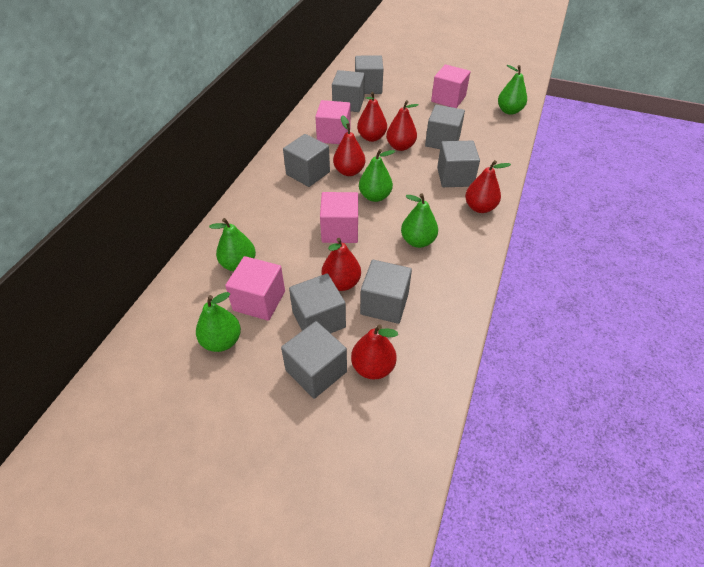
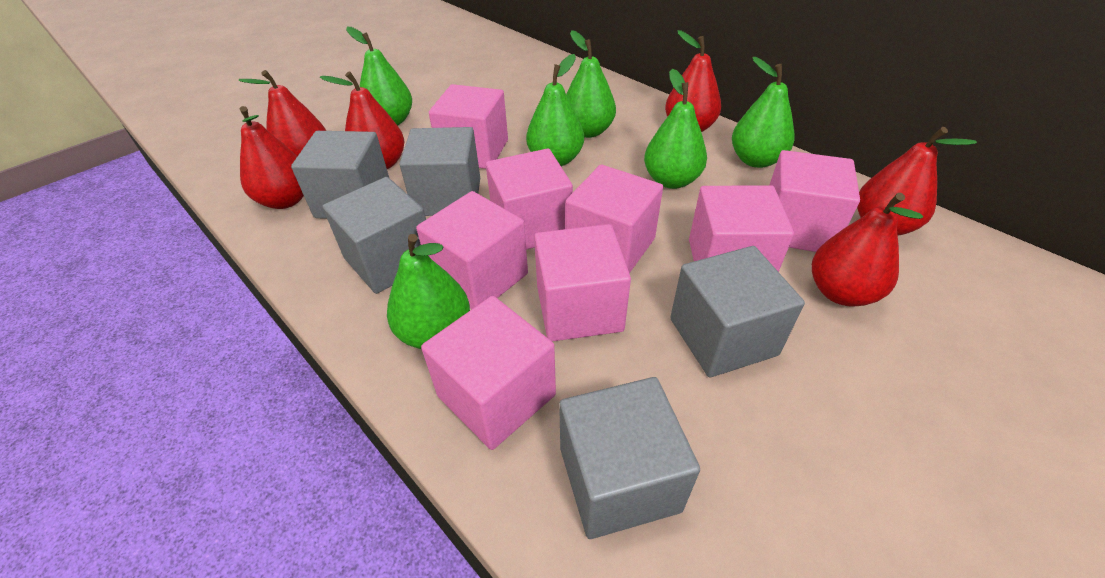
green pear: 5 -> 6
grey cube: 8 -> 5
pink cube: 4 -> 8

